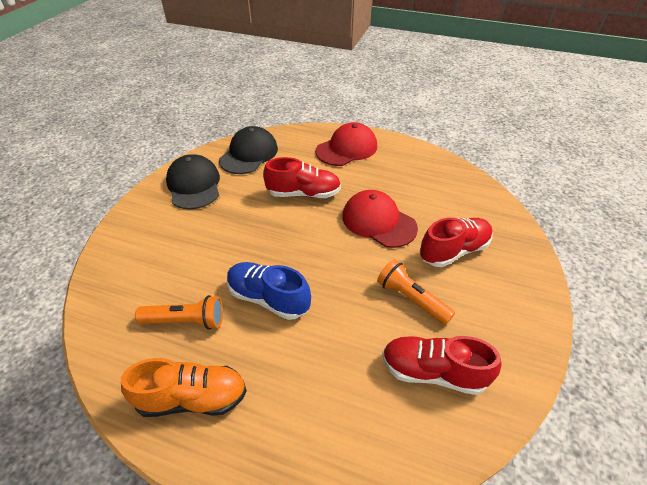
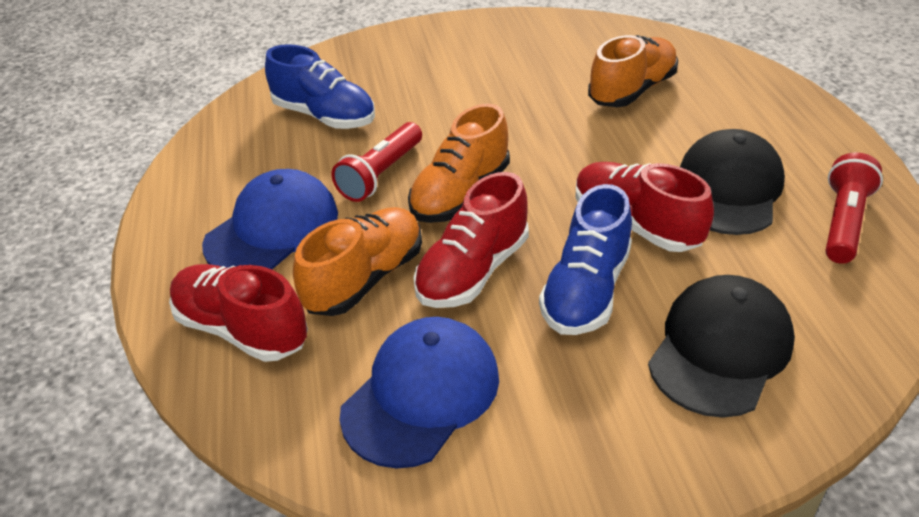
blue cap: 0 -> 2
blue shoe: 1 -> 2
orange flashlight: 2 -> 0
orange shoe: 1 -> 3
red cap: 2 -> 0
red flashlight: 0 -> 2

